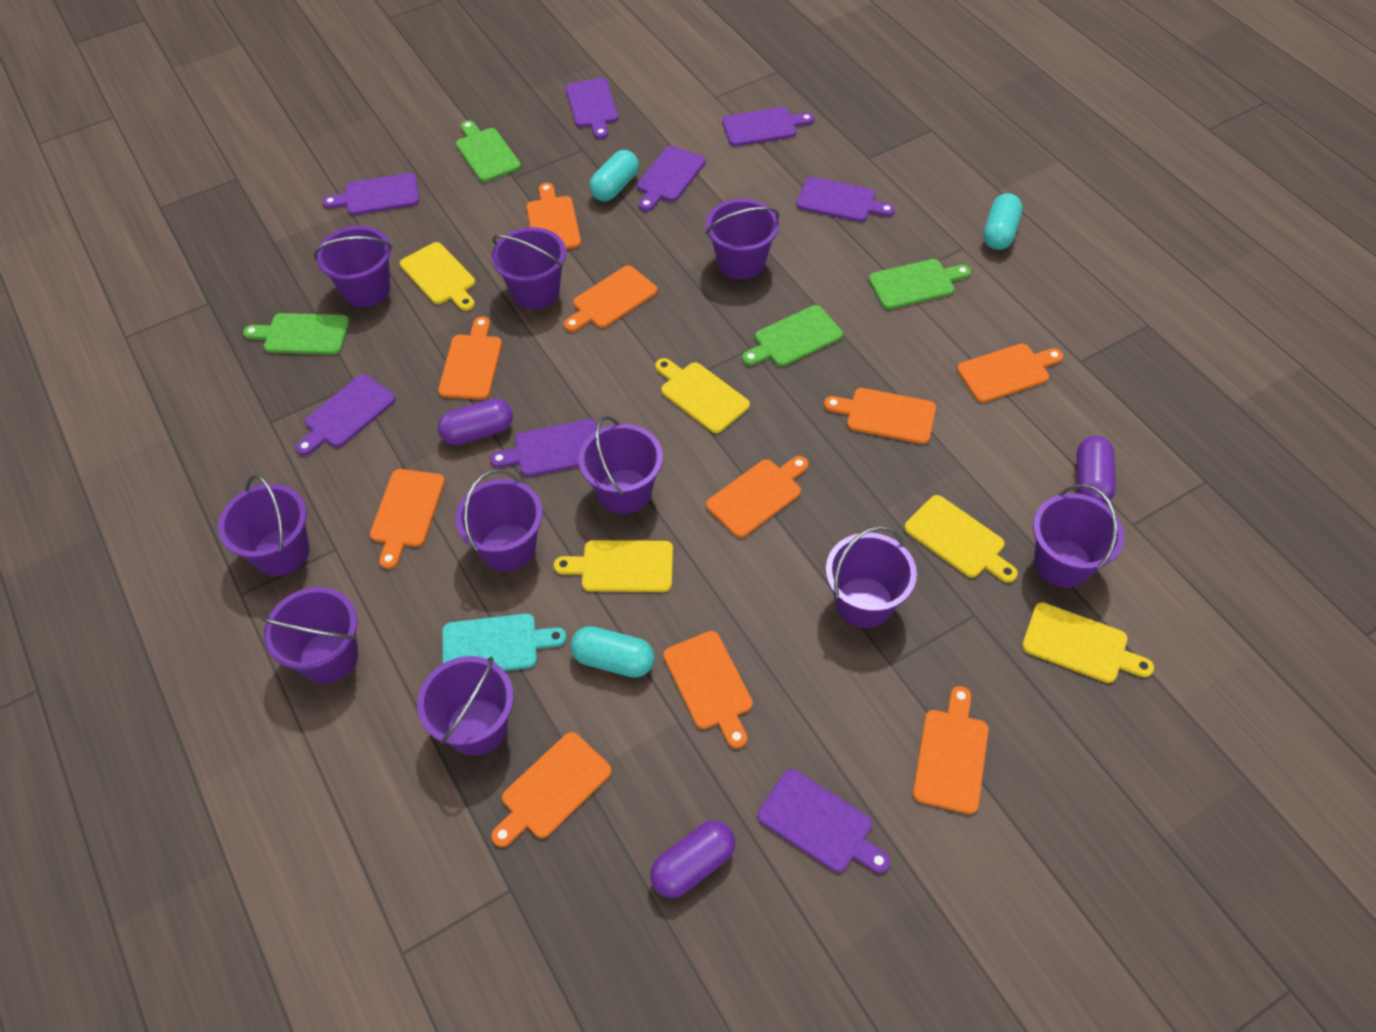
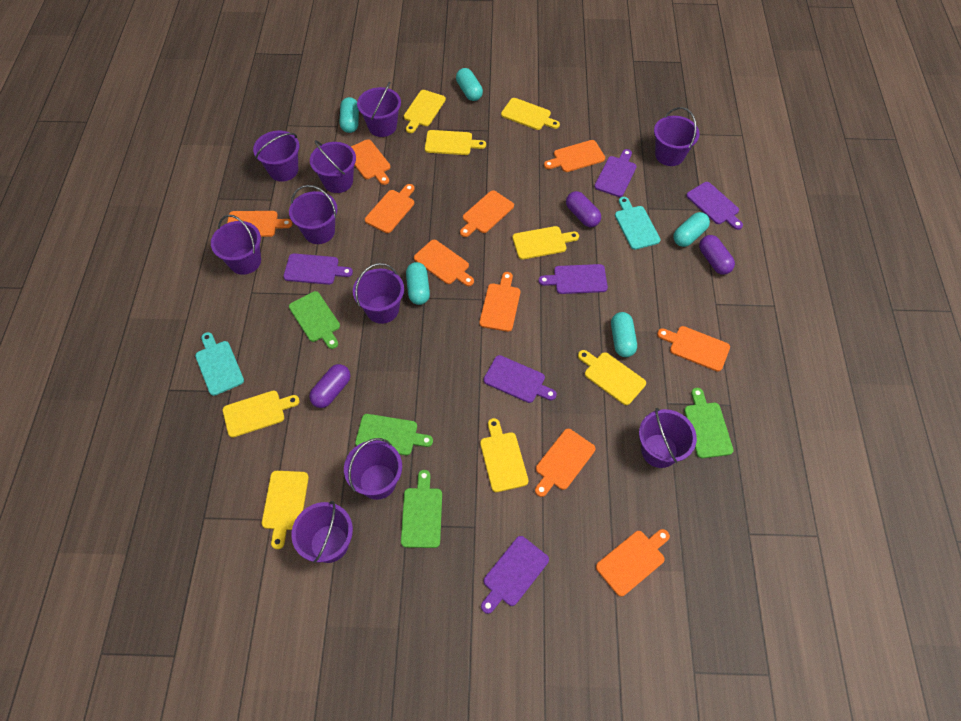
purple cutting board: 8 -> 6
turquoise capsule: 3 -> 5
turquoise cutting board: 1 -> 2
yellow cutting board: 5 -> 8

